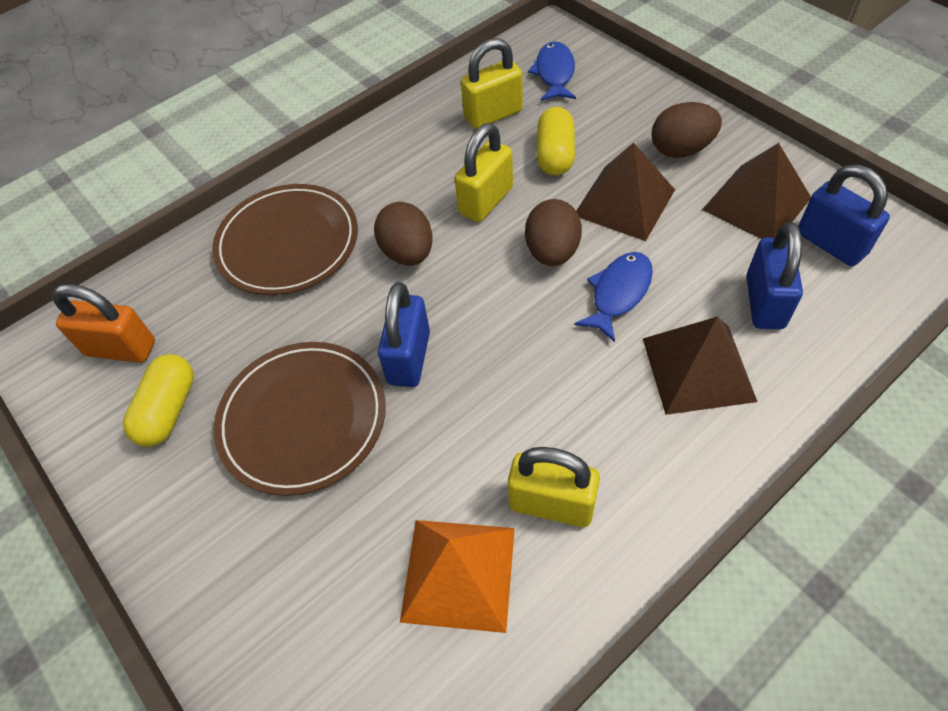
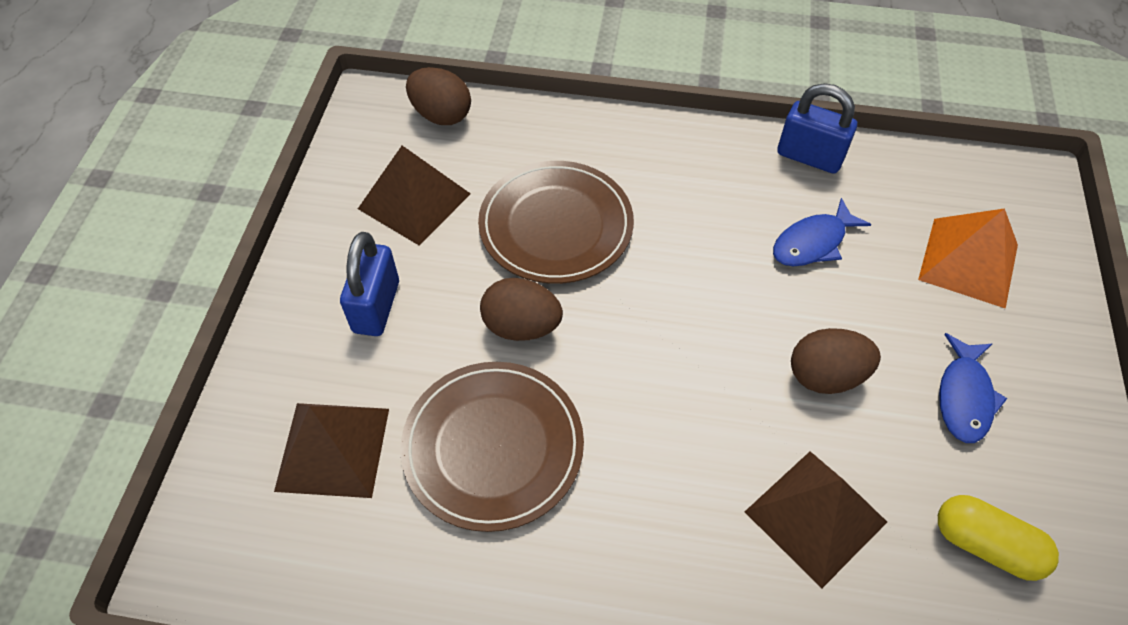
blue padlock: 3 -> 2
orange padlock: 1 -> 0
yellow capsule: 2 -> 1
yellow padlock: 3 -> 0

